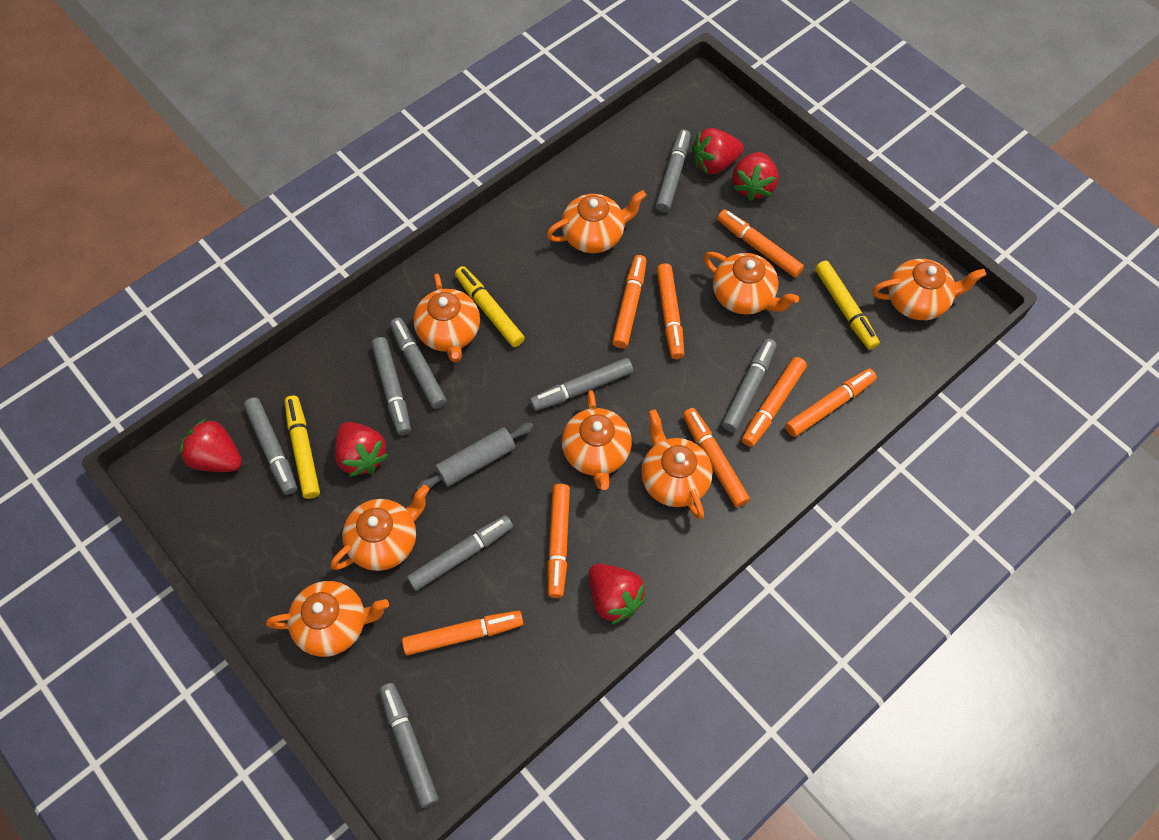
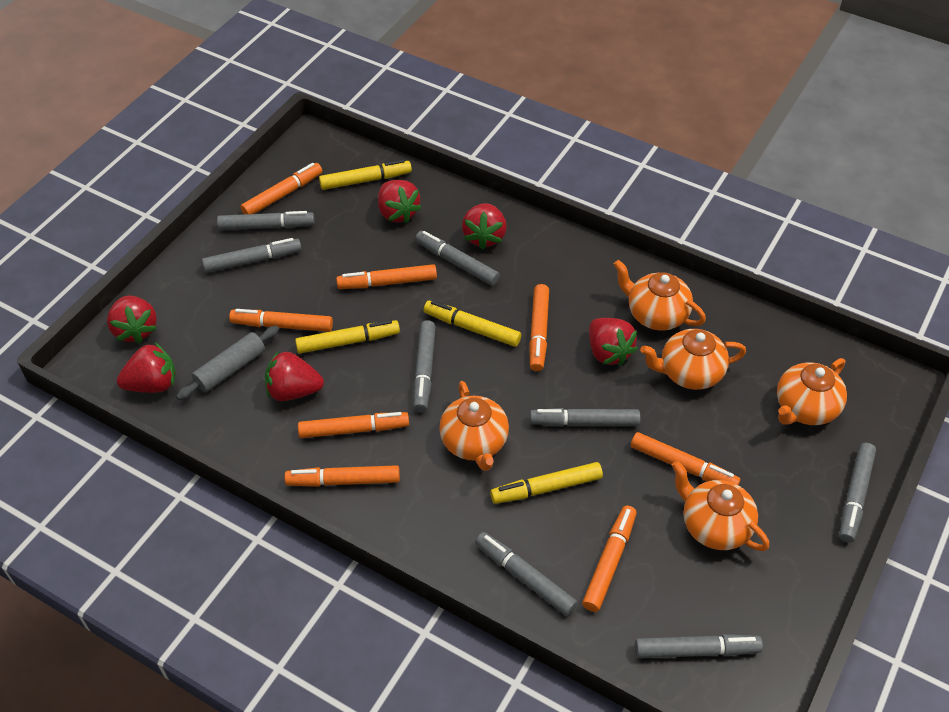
orange teapot: 8 -> 5
red strawberry: 5 -> 6
yellow marker: 3 -> 4

